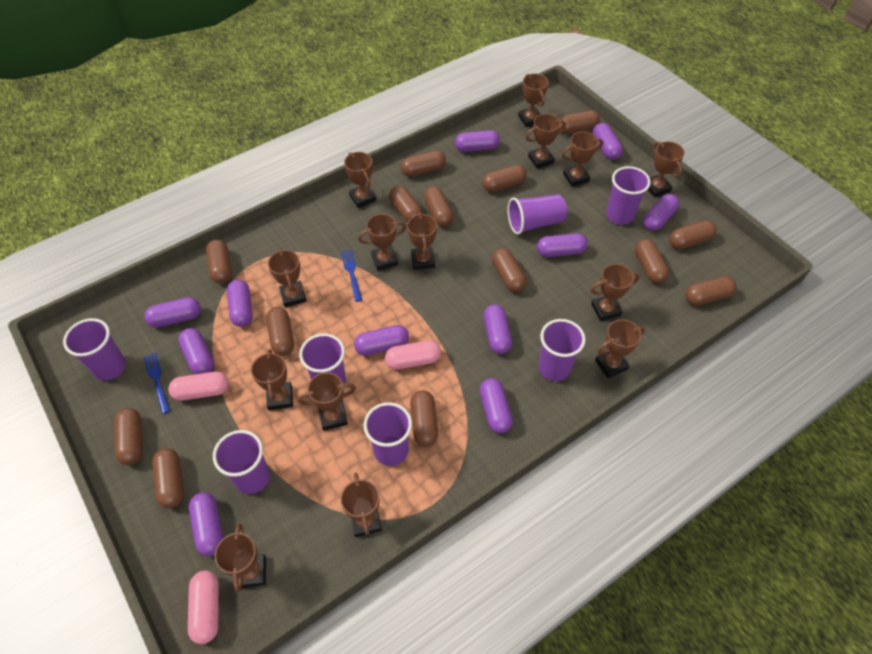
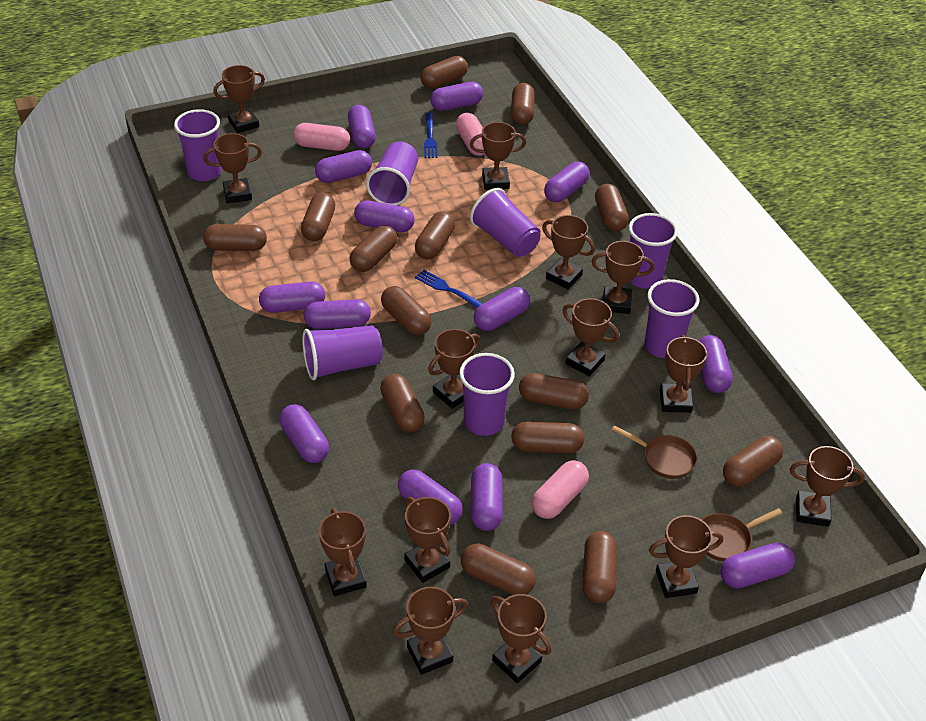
brown pan: 0 -> 2
purple capsule: 11 -> 13

